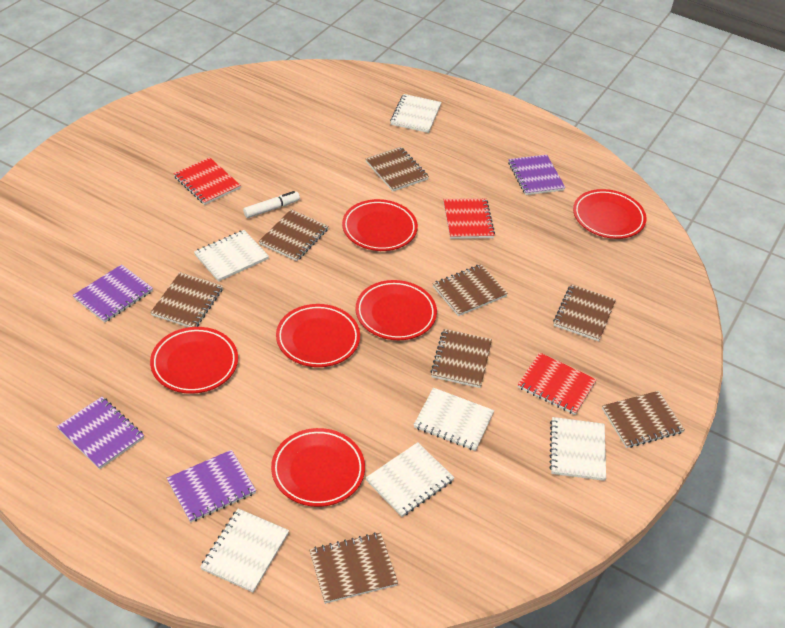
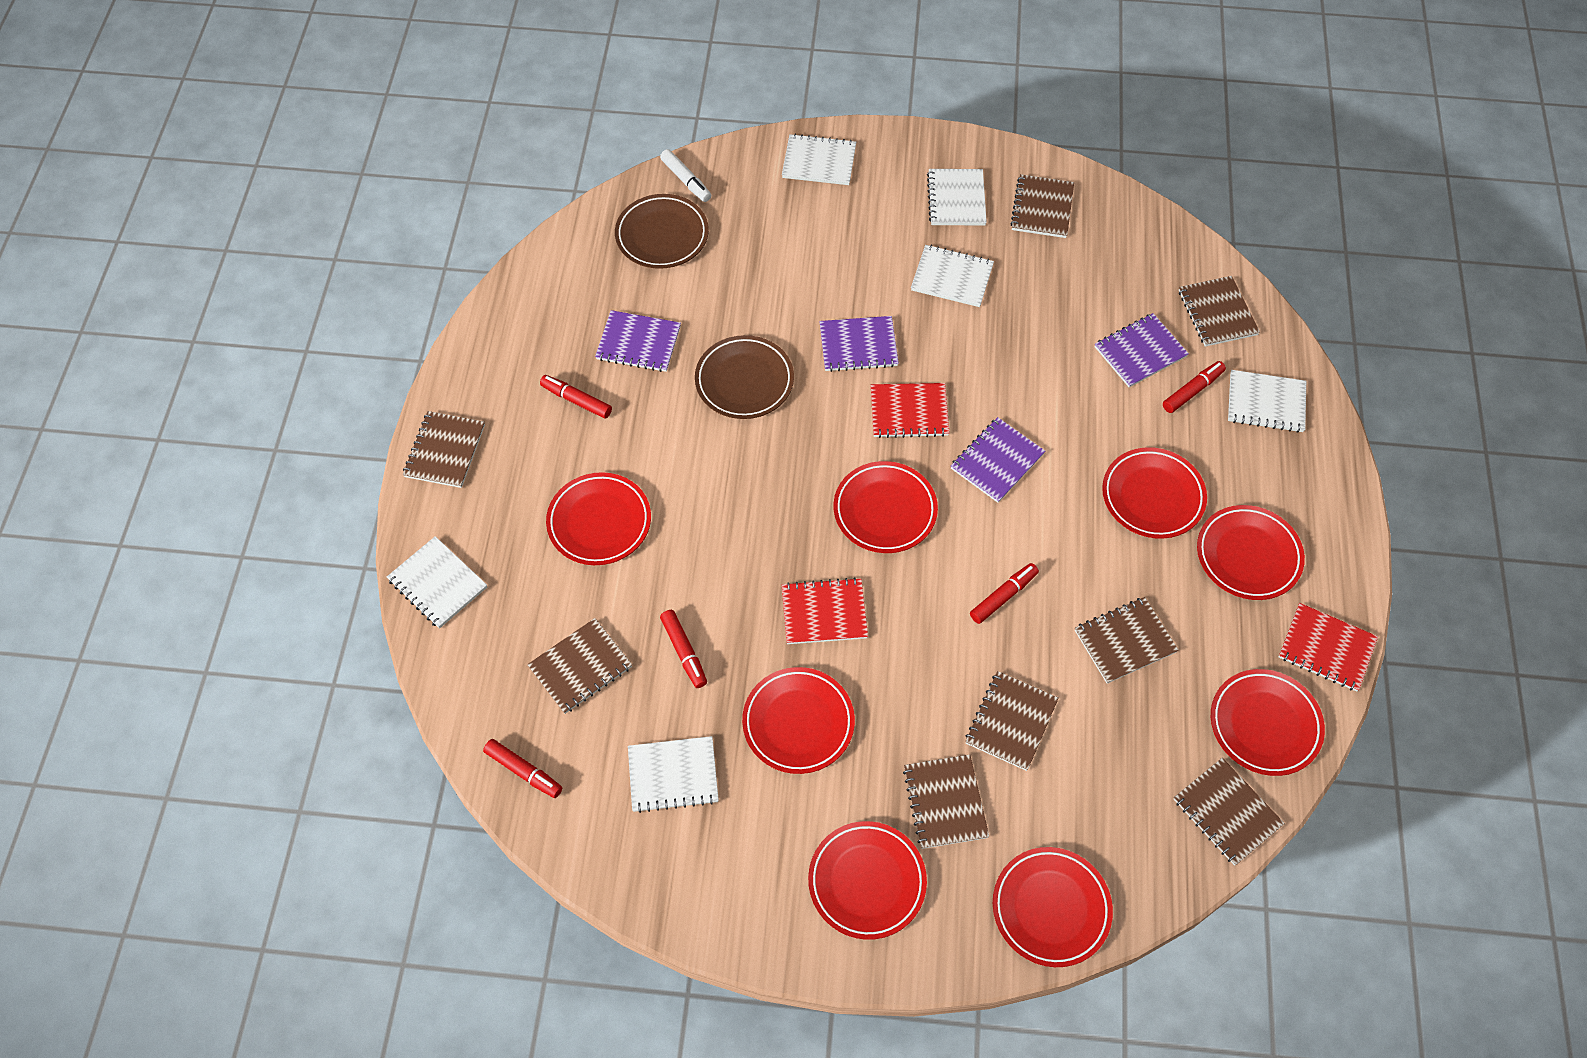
brown plate: 0 -> 2
red marker: 0 -> 5
red plate: 6 -> 8

